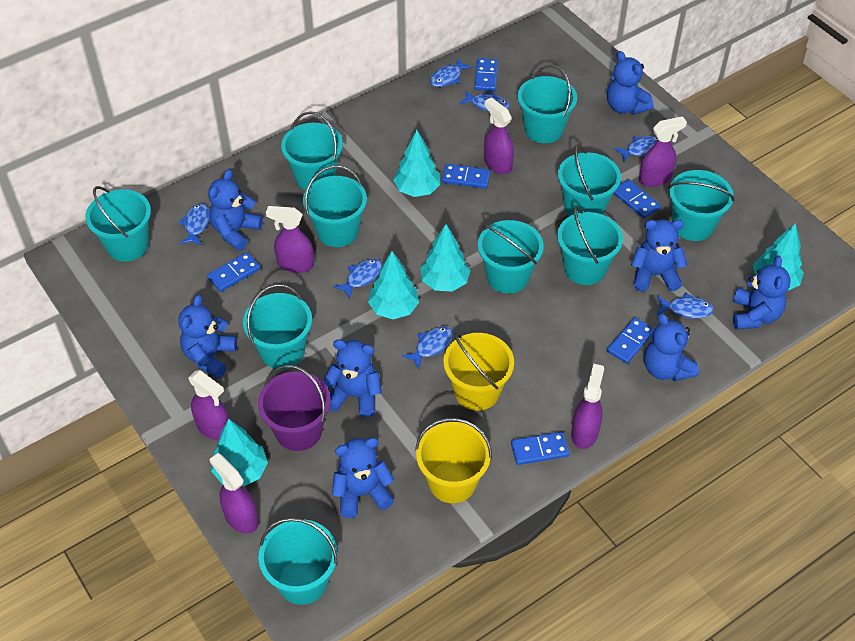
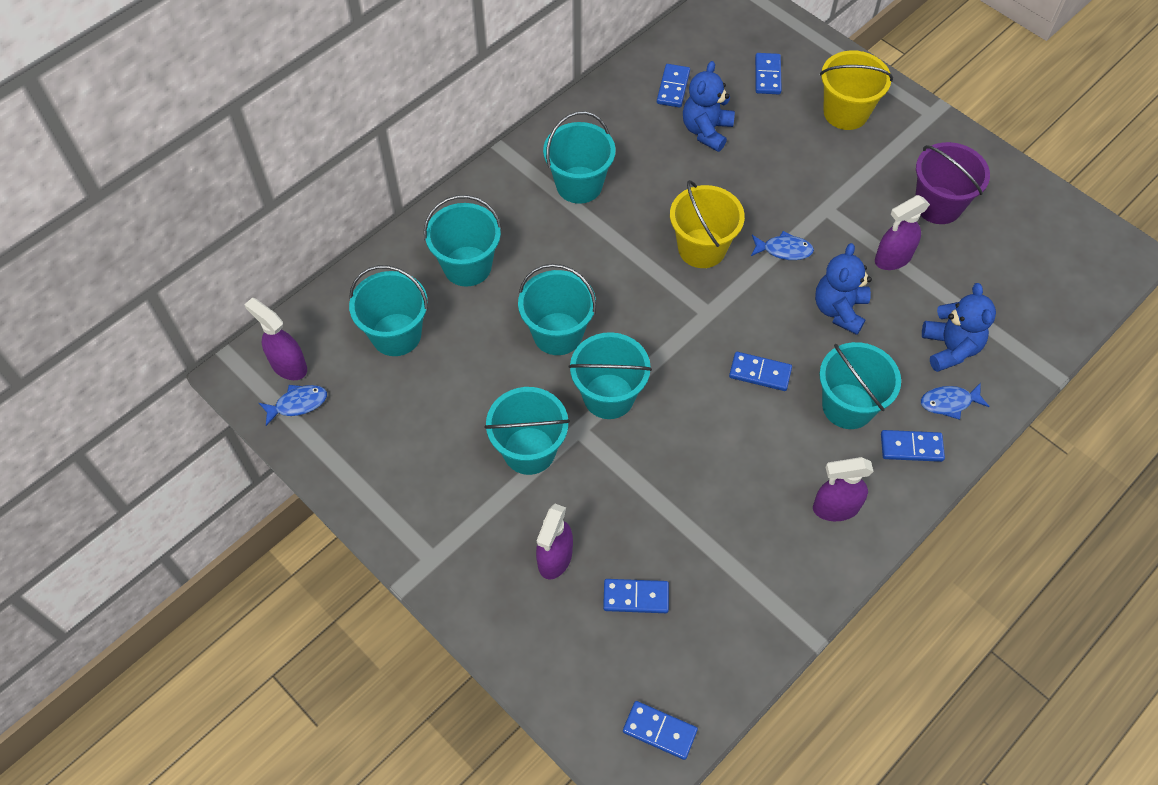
blue fish: 7 -> 3
blue teddy bear: 8 -> 3
purple spray bottle: 6 -> 4
turquoise bucket: 10 -> 7
turquoise tree: 5 -> 0

